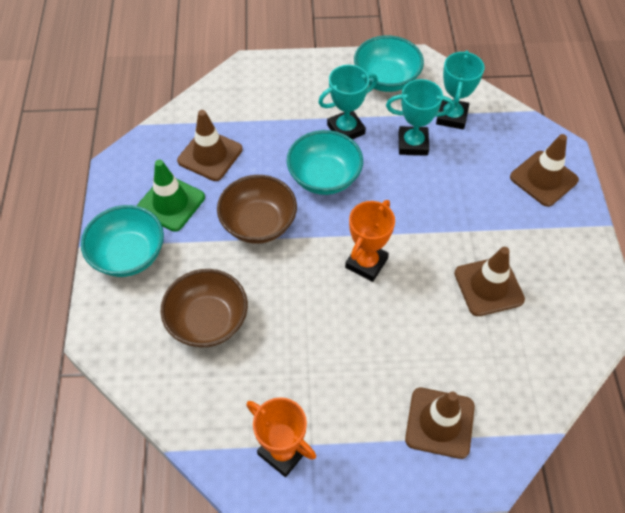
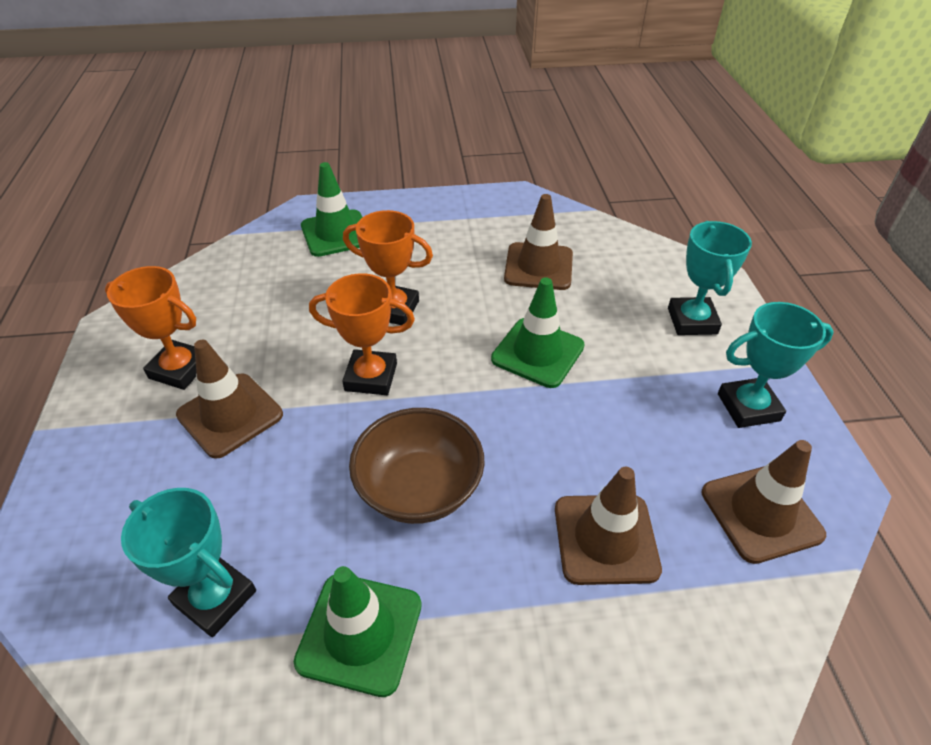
brown bowl: 2 -> 1
green traffic cone: 1 -> 3
orange trophy: 2 -> 3
turquoise bowl: 3 -> 0

